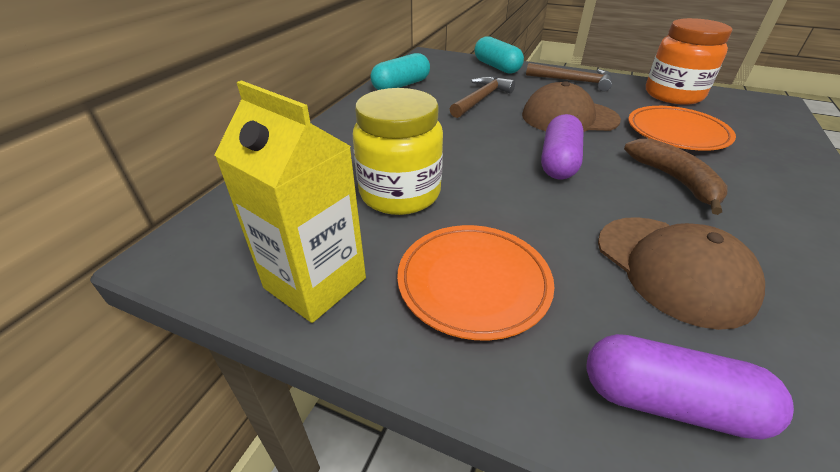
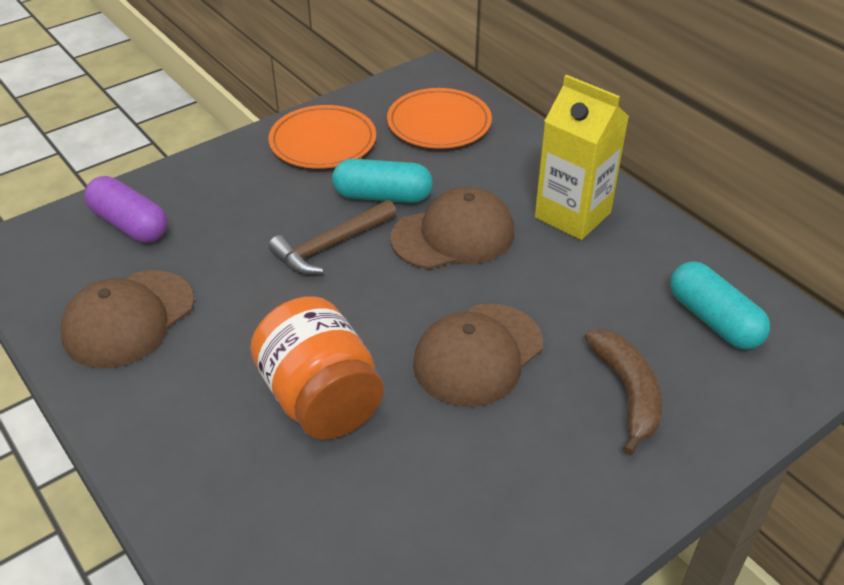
brown cap: 2 -> 3
brown hammer: 2 -> 1
purple capsule: 2 -> 1
yellow jar: 1 -> 0

